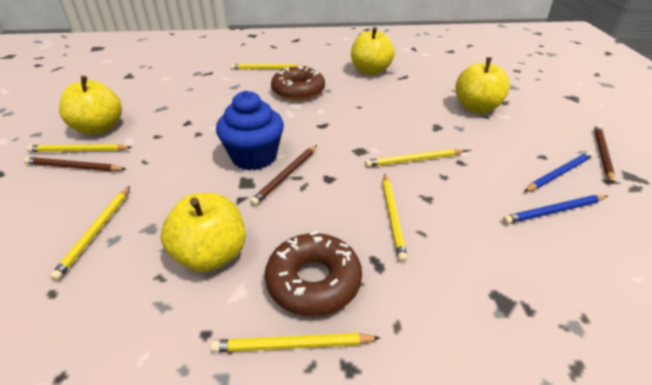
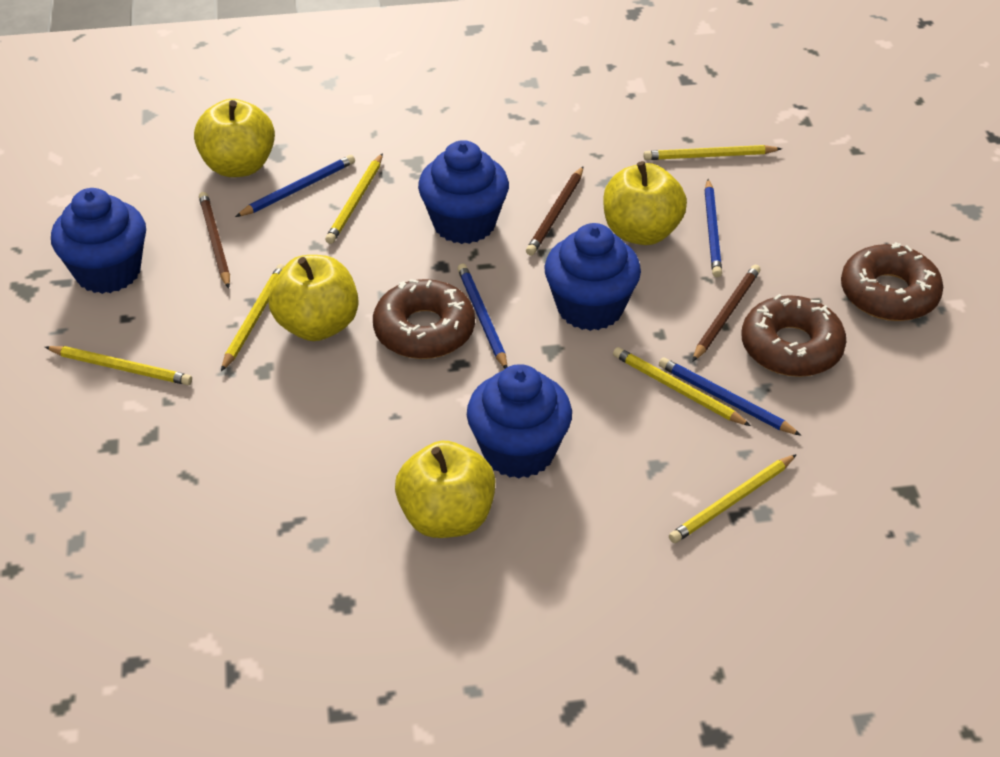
blue cupcake: 1 -> 4
blue pencil: 2 -> 4
brown donut: 2 -> 3

